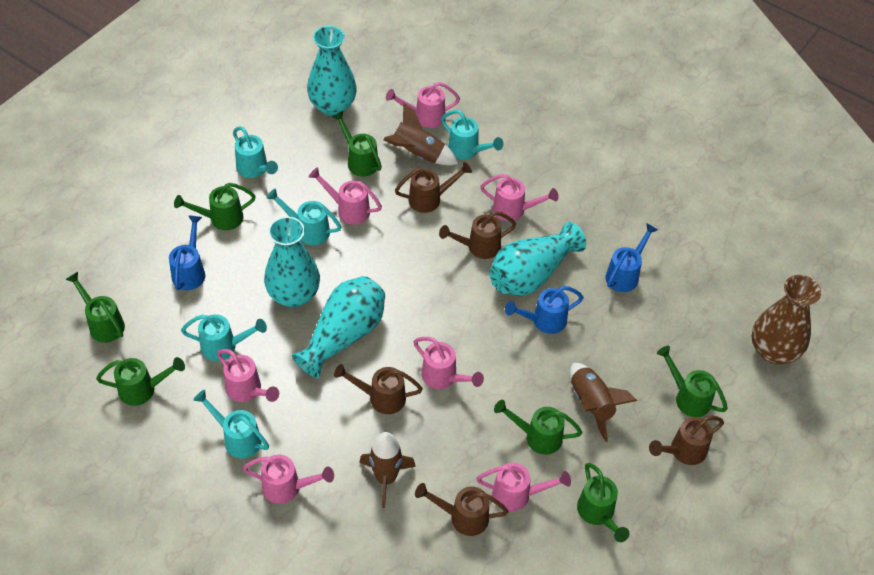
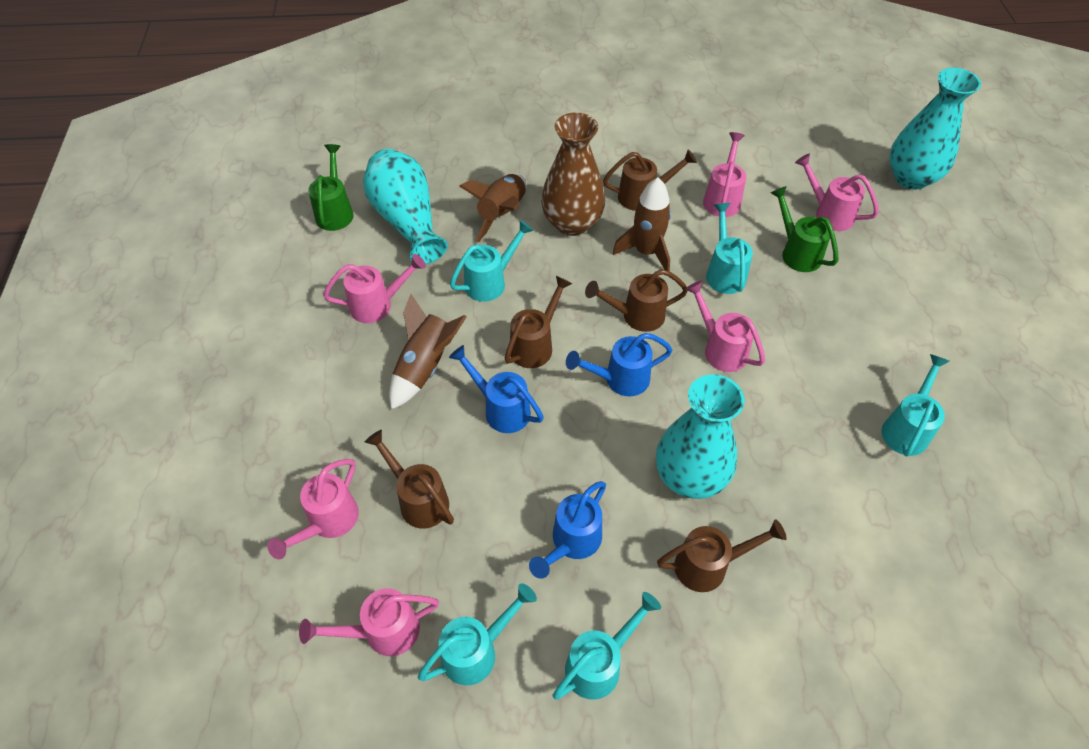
green watering can: 7 -> 2
pink watering can: 7 -> 6
turquoise vase: 4 -> 3

